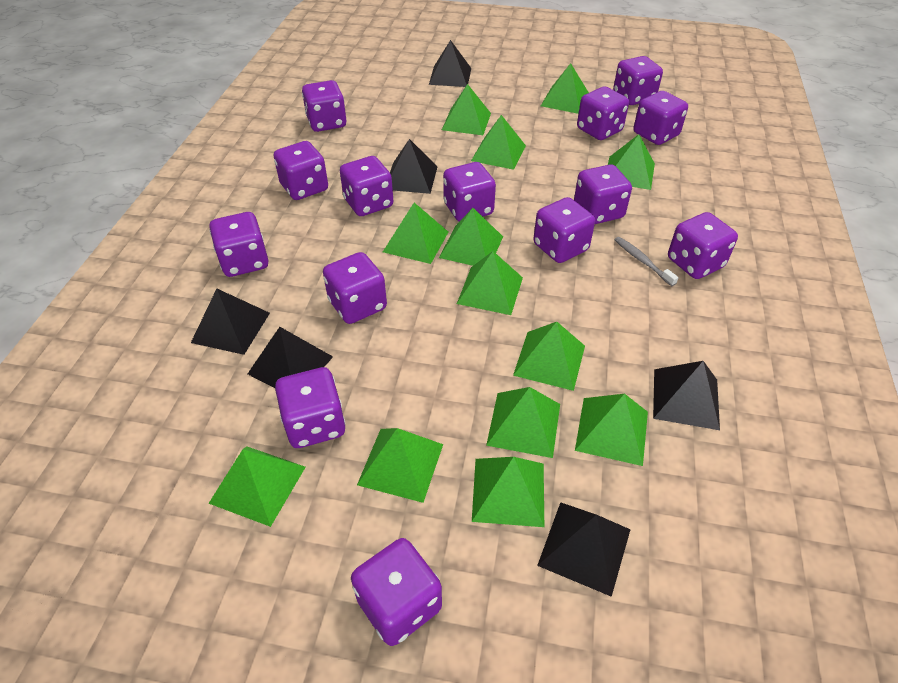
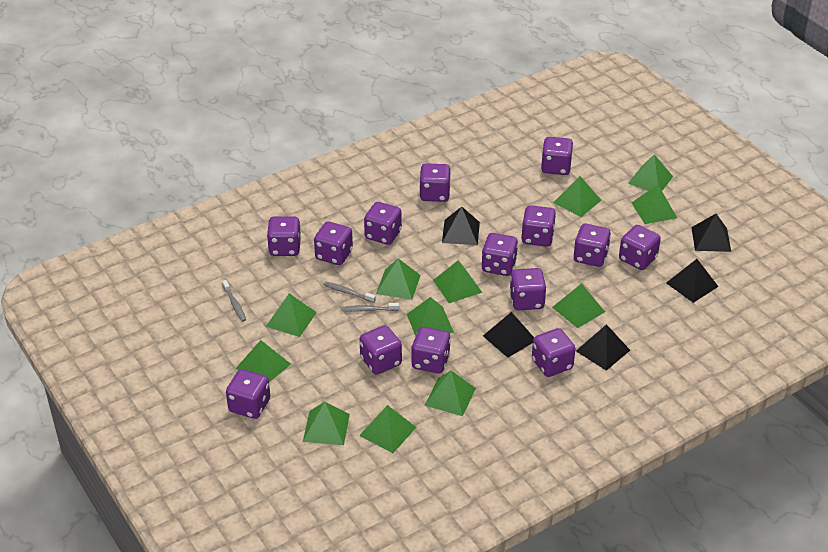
black pyramid: 6 -> 5
green pyramid: 13 -> 12
grey toothbrush: 1 -> 3

